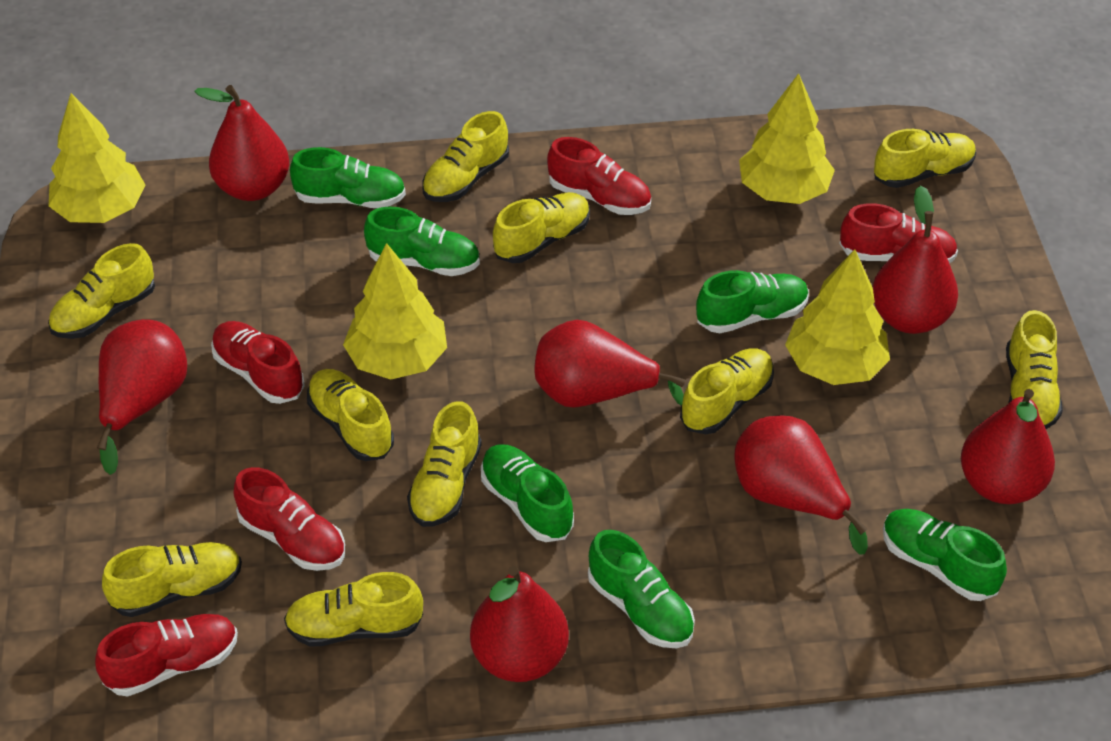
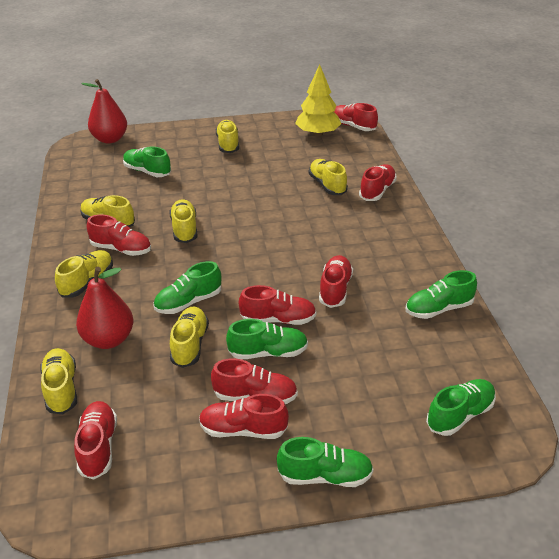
red pear: 7 -> 2
red shoe: 5 -> 8
yellow shoe: 10 -> 7
yellow tree: 4 -> 1

